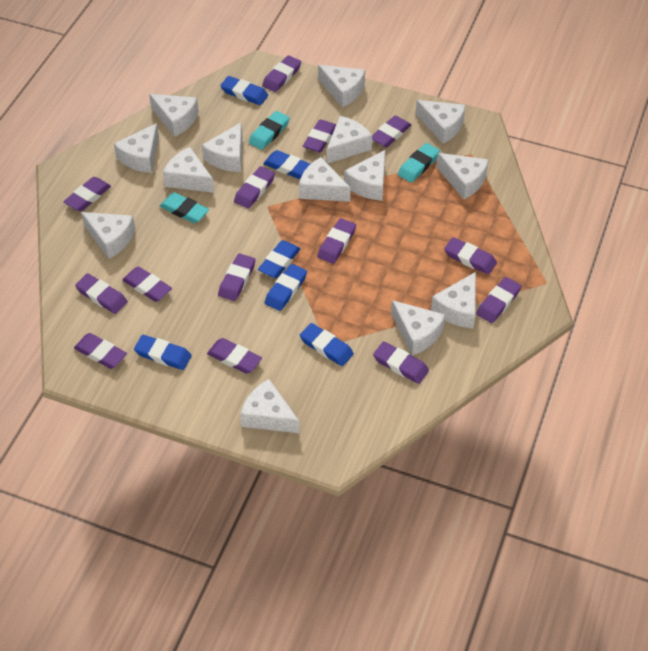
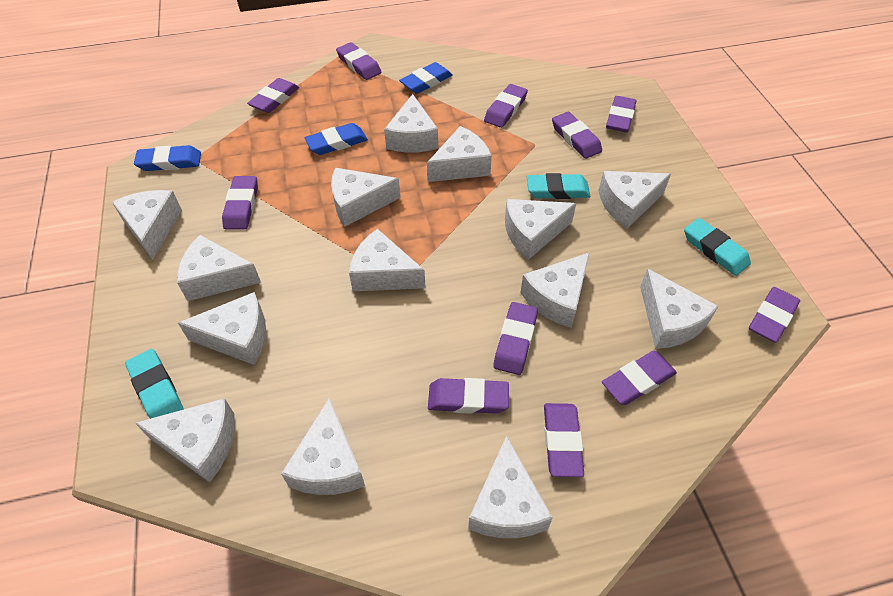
blue eraser: 6 -> 3
purple eraser: 14 -> 11

